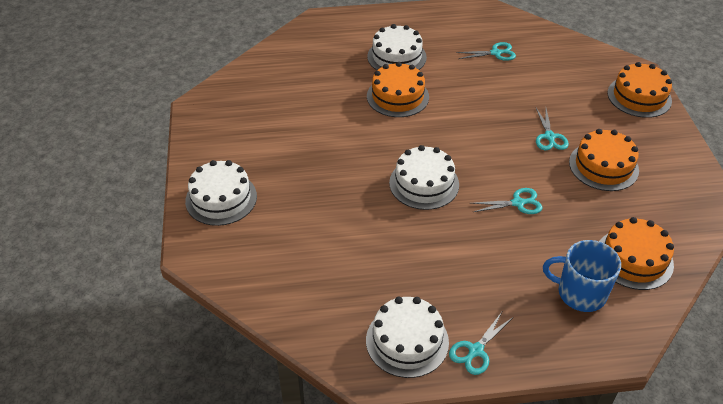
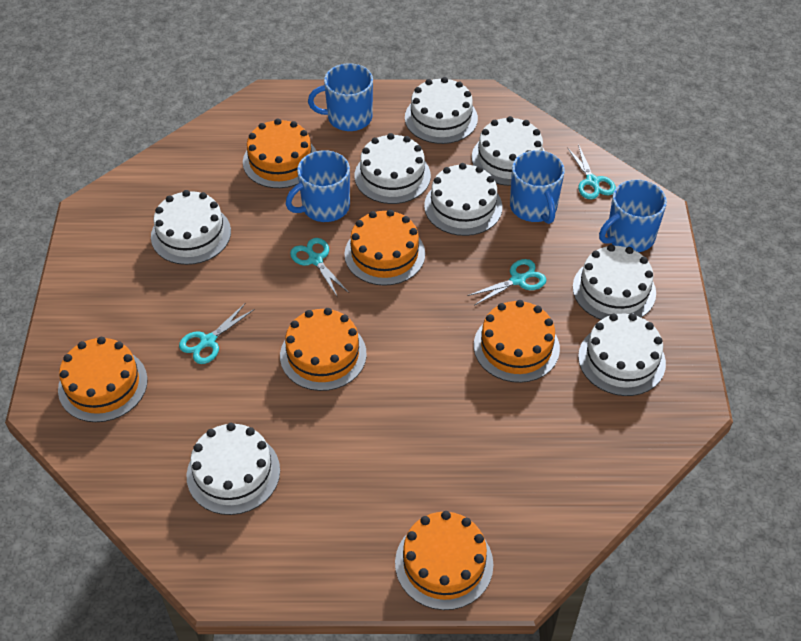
blue mug: 1 -> 4
orange cake: 4 -> 6
white cake: 4 -> 8

